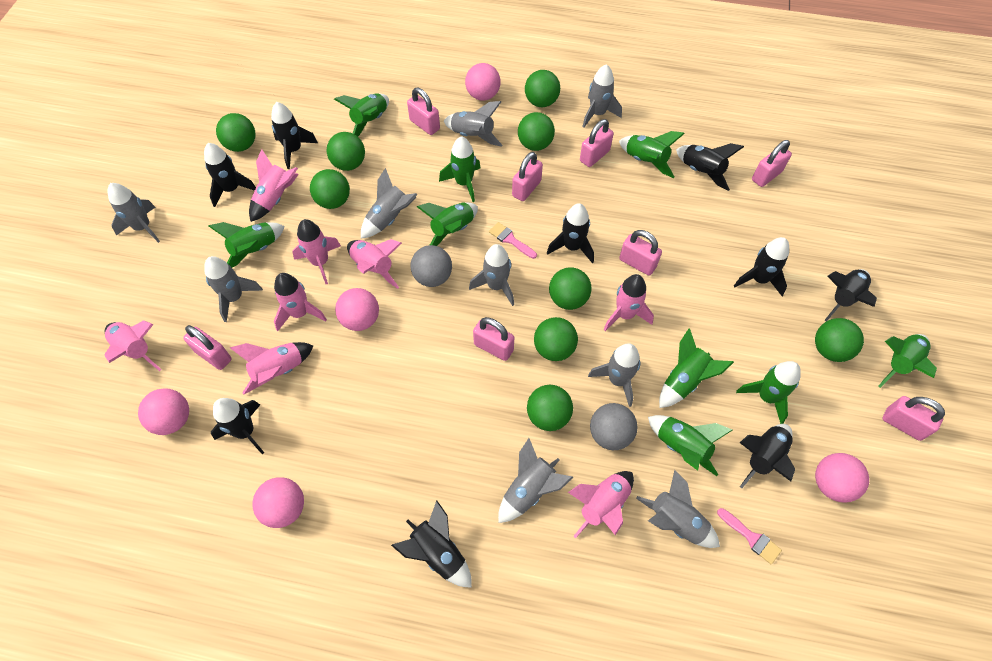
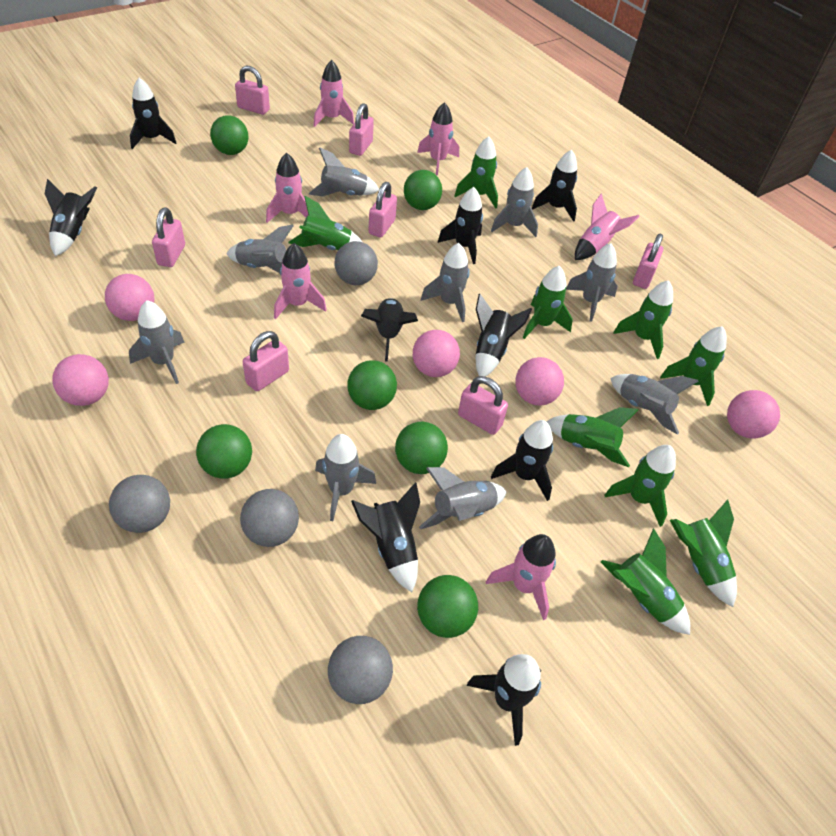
green ball: 9 -> 6
grey ball: 2 -> 4
pink brush: 2 -> 0
pink padlock: 8 -> 7
pink rocket: 8 -> 6

